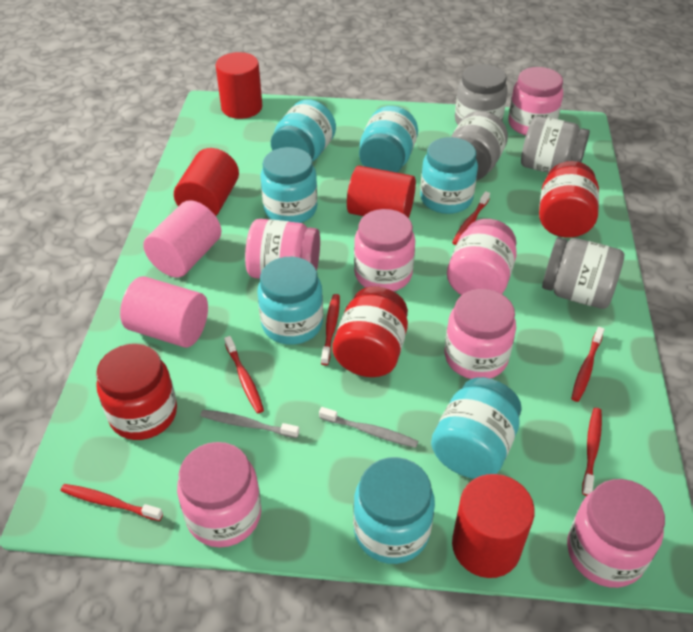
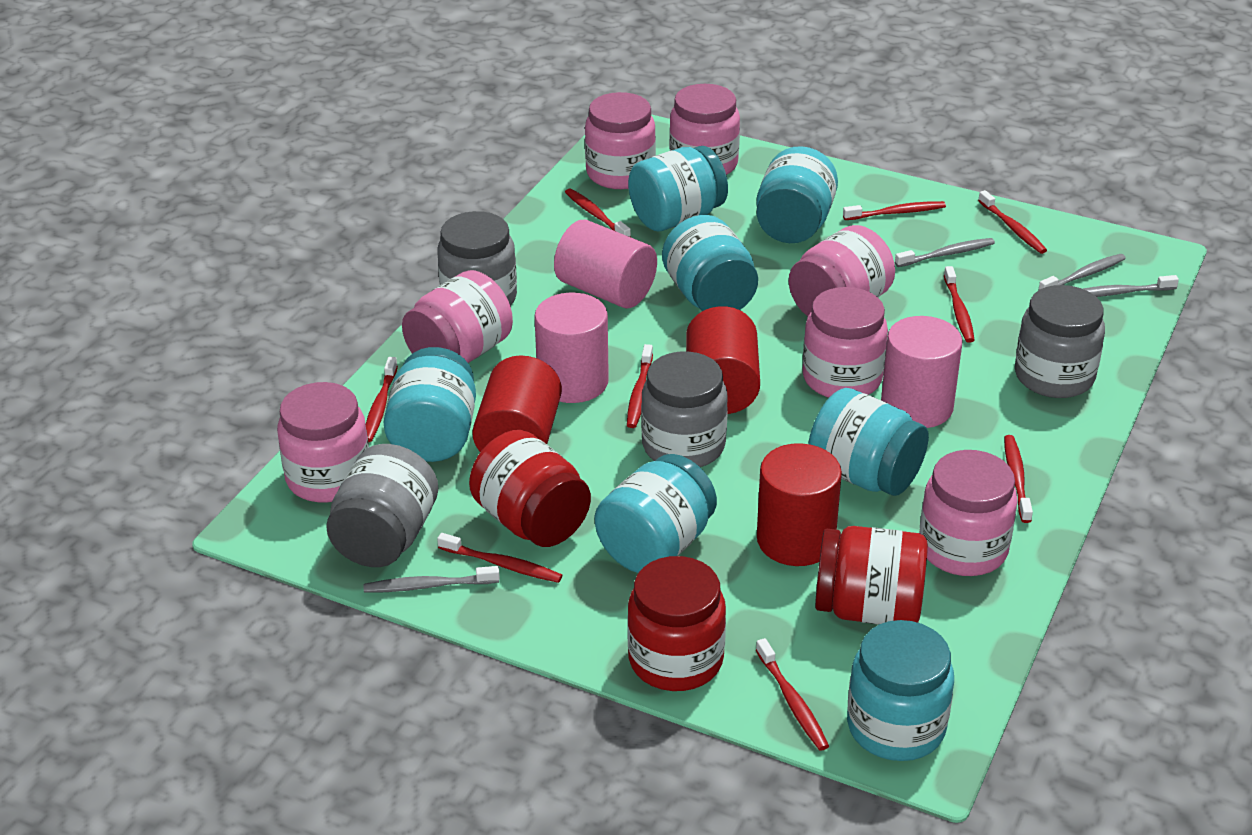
grey toothbrush: 2 -> 4
pink cylinder: 2 -> 3
red cylinder: 4 -> 3
red toothbrush: 6 -> 9

